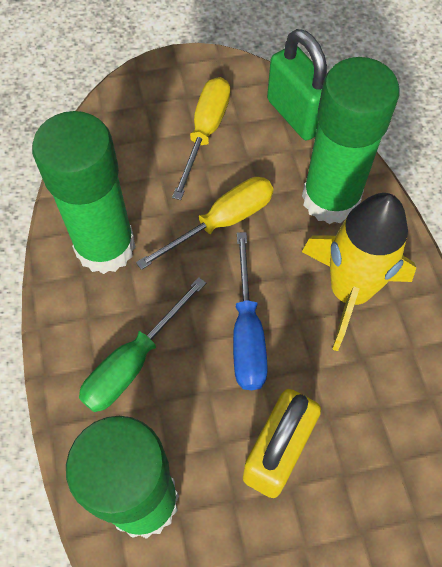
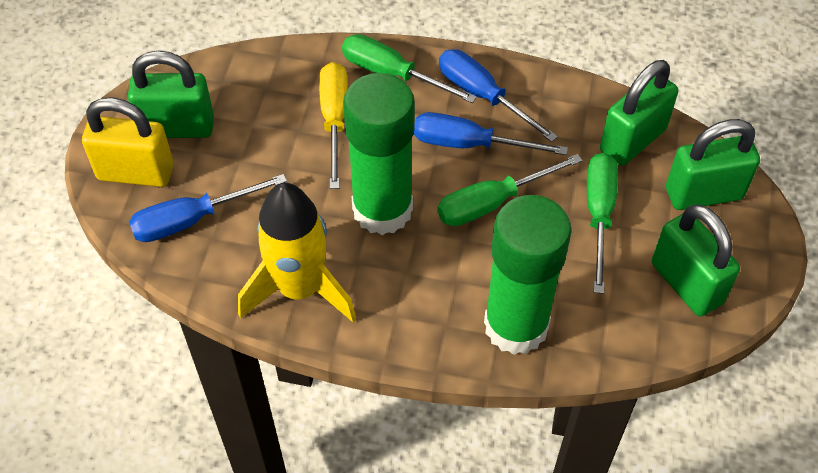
blue screwdriver: 1 -> 3
green glue stick: 3 -> 2
green padlock: 1 -> 4
green screwdriver: 1 -> 3
yellow screwdriver: 2 -> 1

